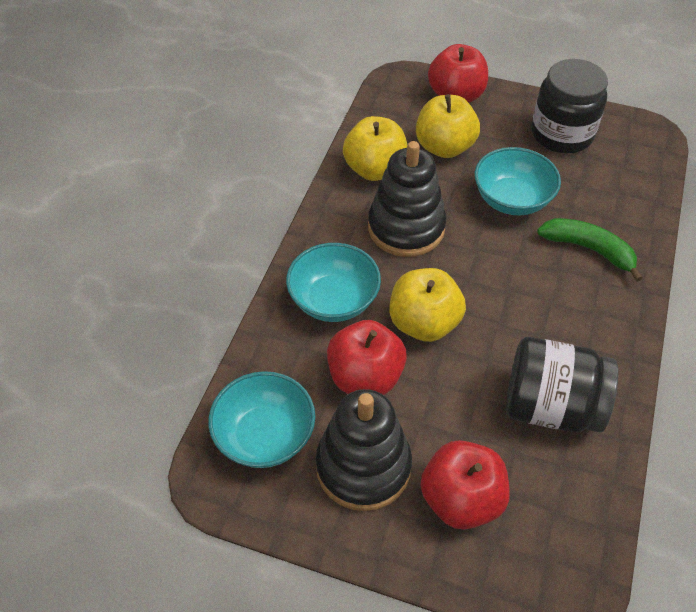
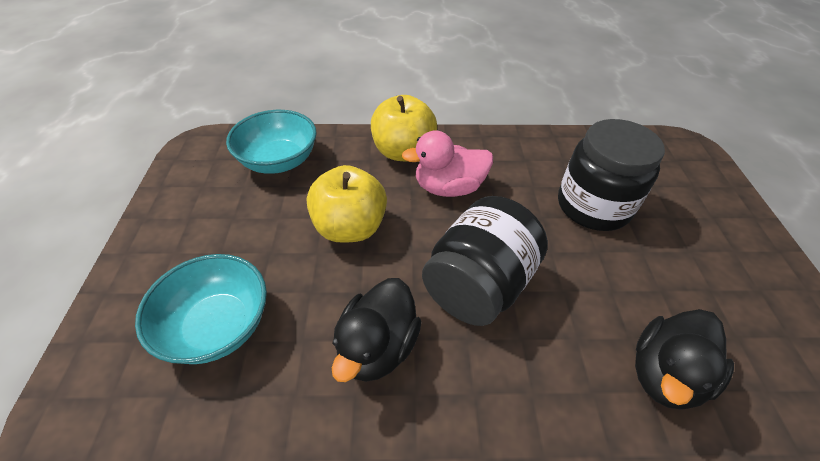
black duck: 0 -> 2
black stacking toy: 2 -> 0
green banana: 1 -> 0
pink duck: 0 -> 1
red apple: 3 -> 0
turquoise bowl: 3 -> 2
yellow apple: 3 -> 2

